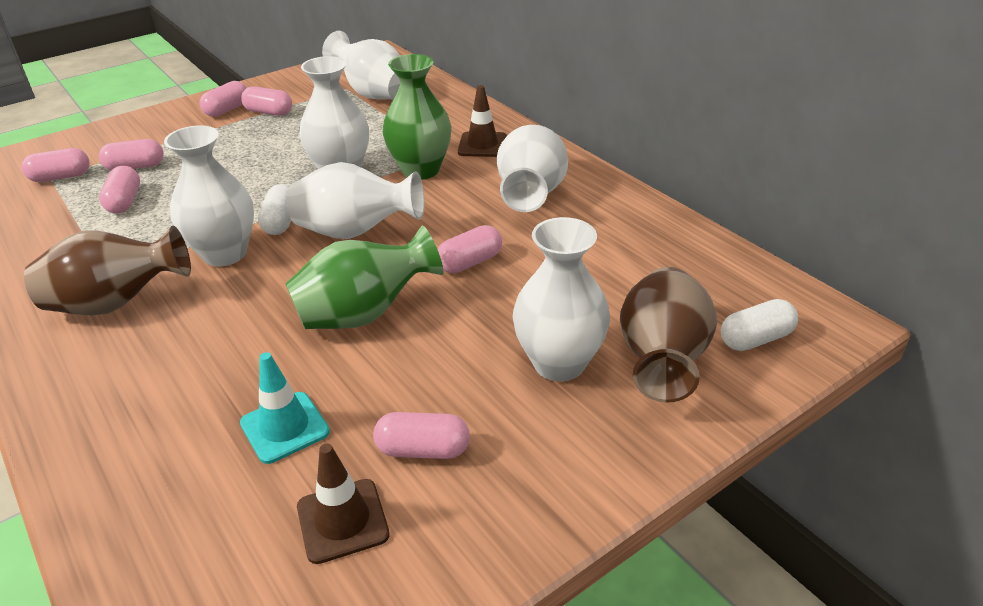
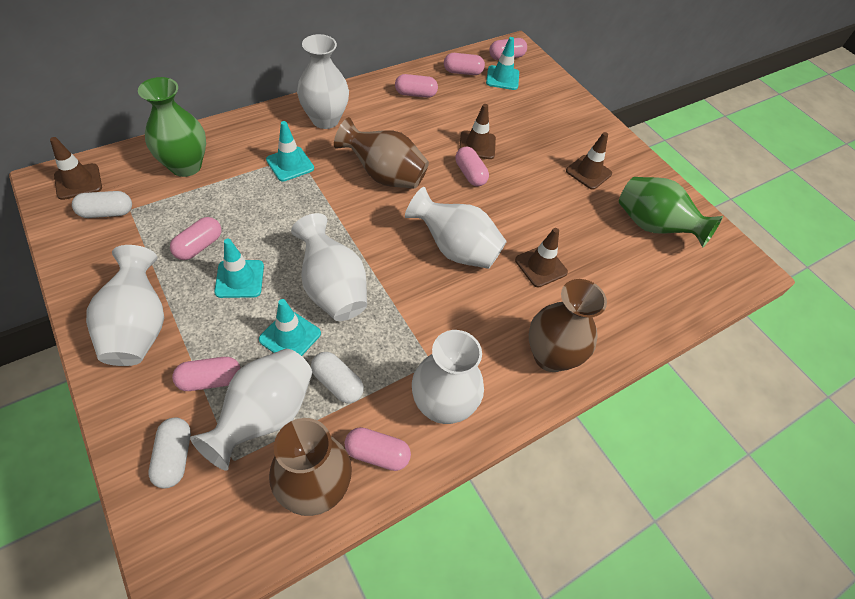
brown traffic cone: 2 -> 4
brown vase: 2 -> 3
turquoise traffic cone: 1 -> 4
white capsule: 2 -> 3

